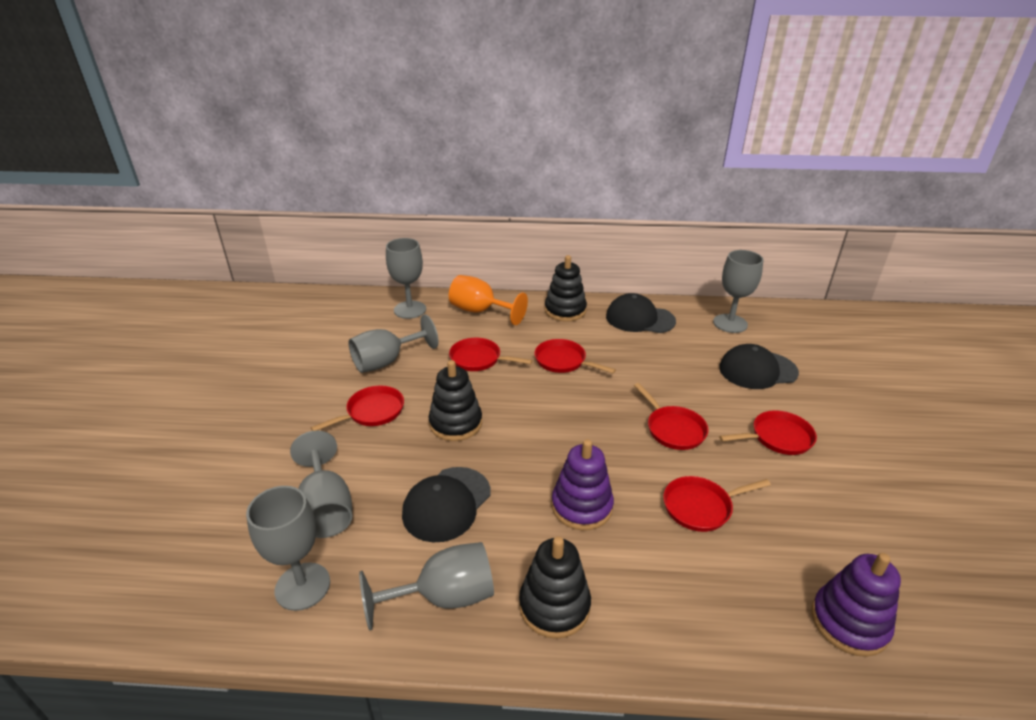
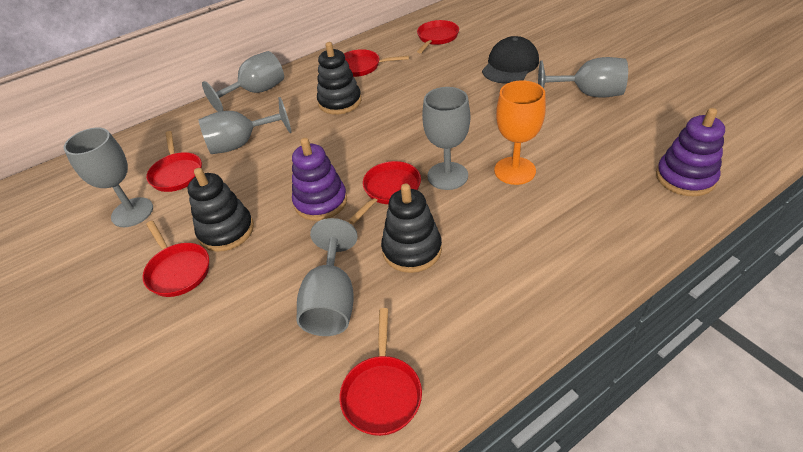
black cap: 3 -> 1

